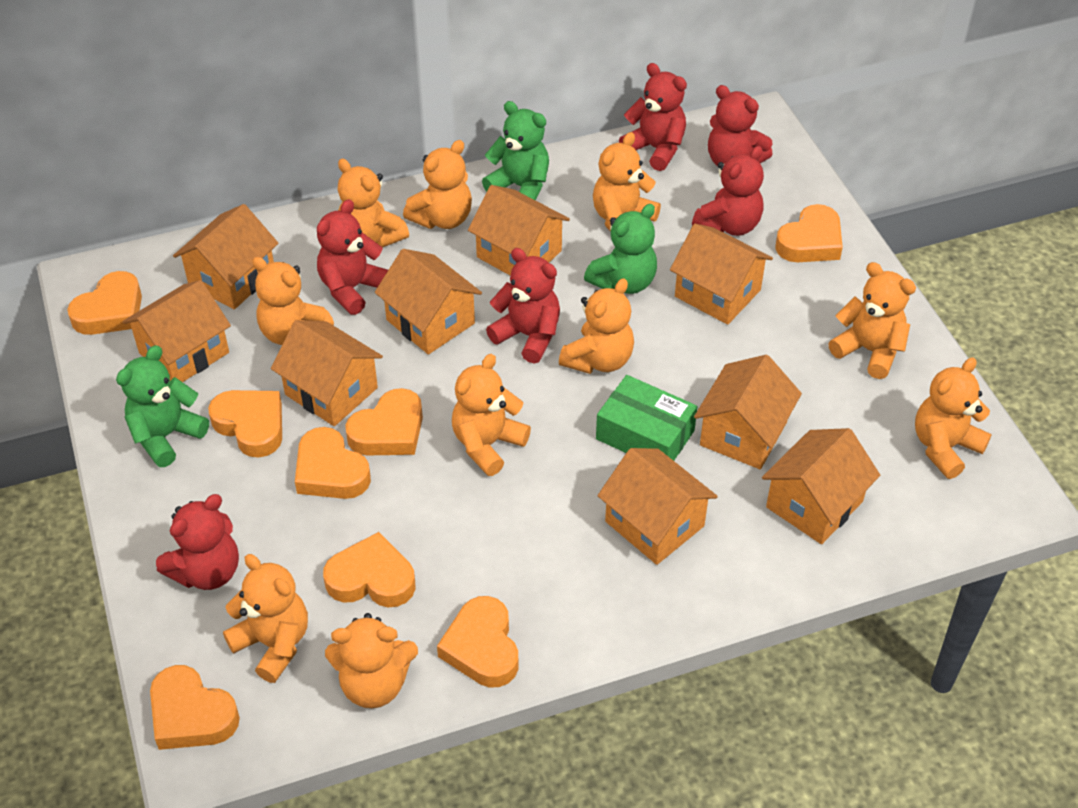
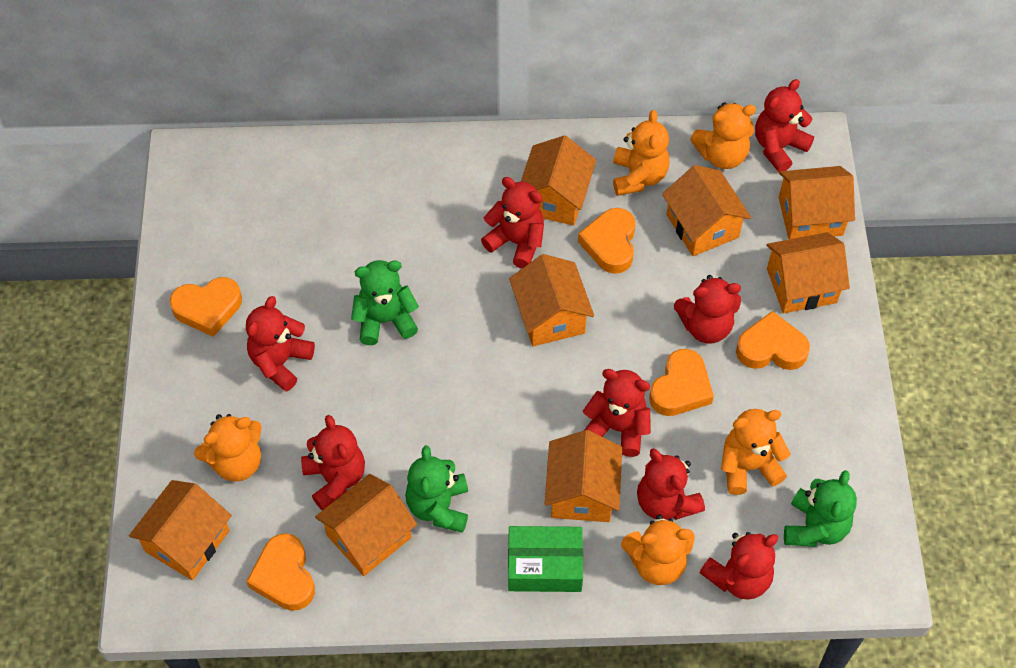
orange heart: 8 -> 5
orange house: 9 -> 8
orange teddy bear: 10 -> 5
red teddy bear: 6 -> 8

